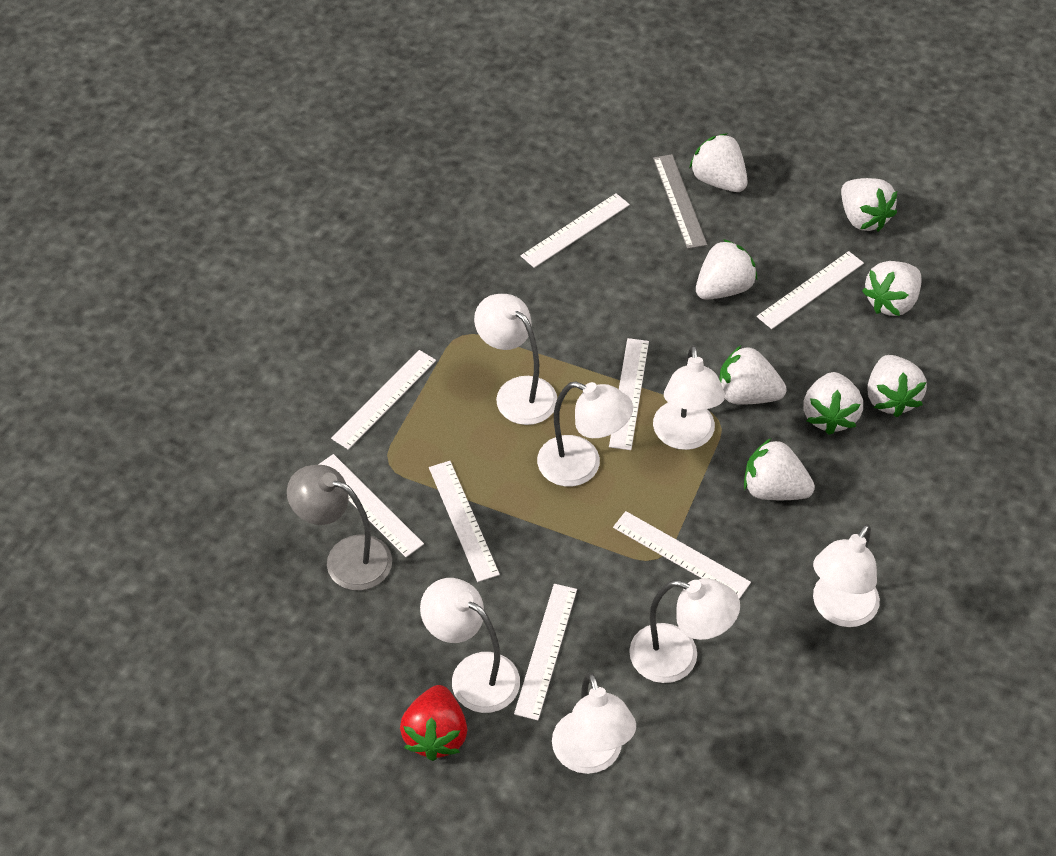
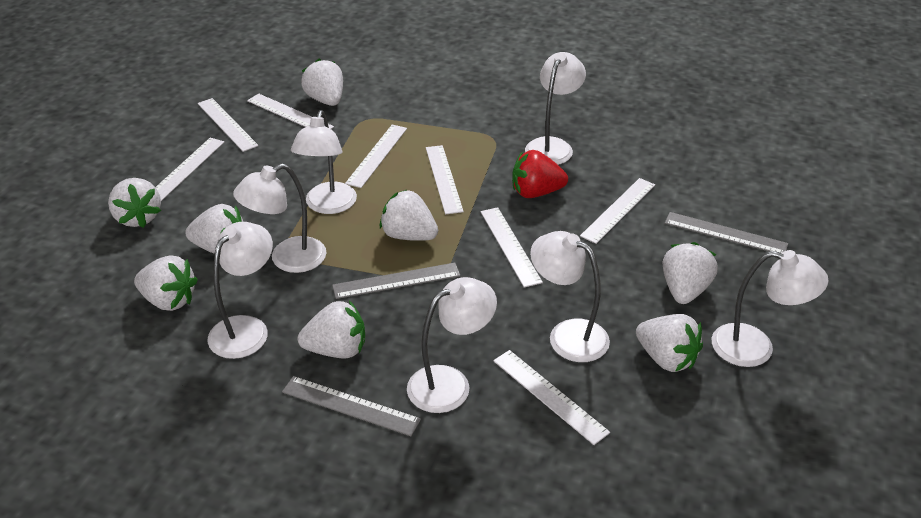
grey lamp: 1 -> 0
grey ruler: 1 -> 3

